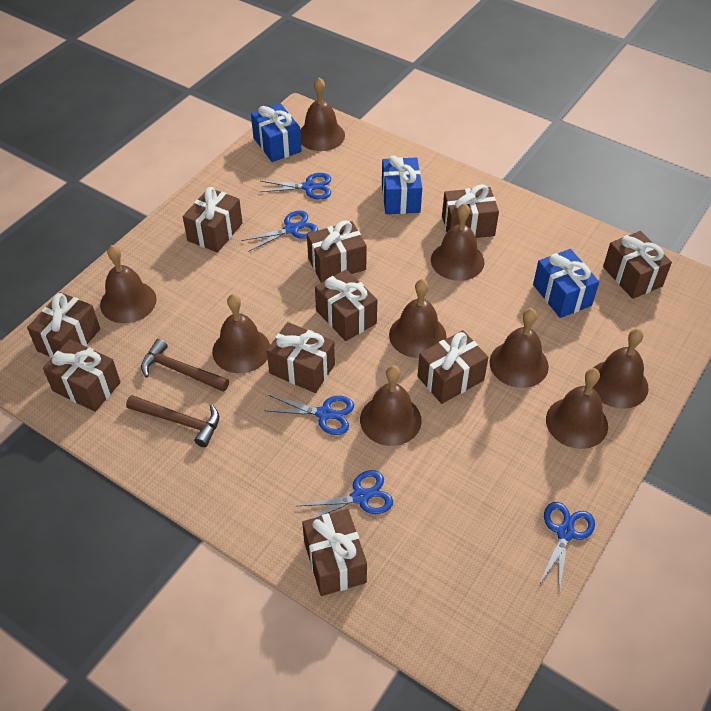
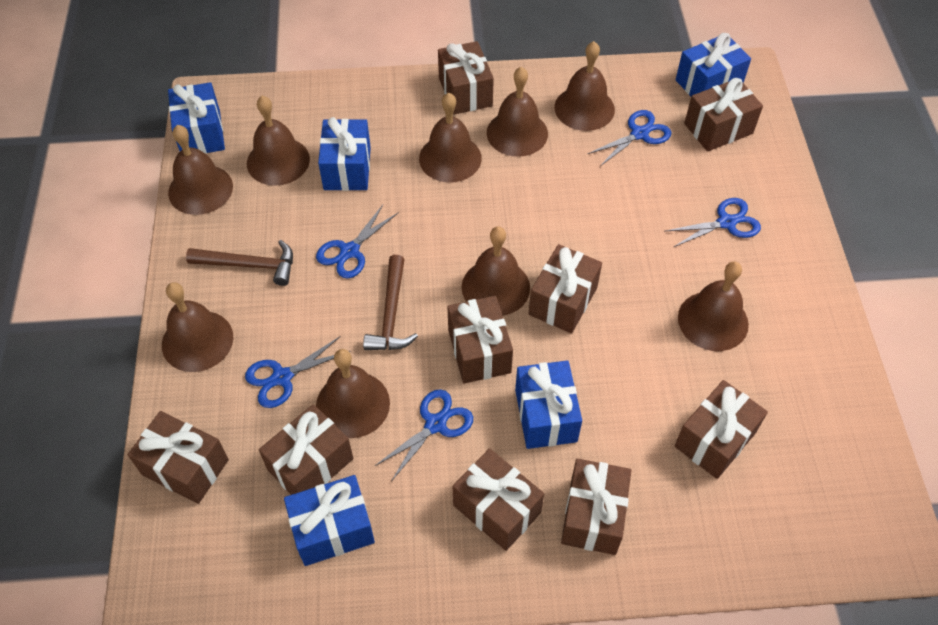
blue gift: 3 -> 5
brown gift: 10 -> 9

